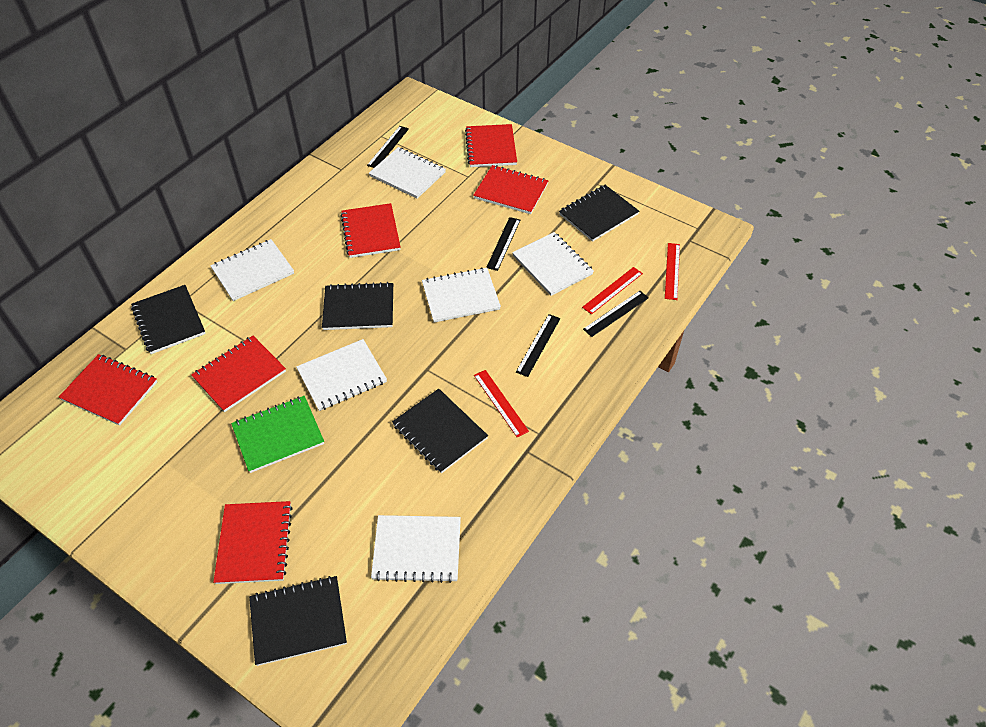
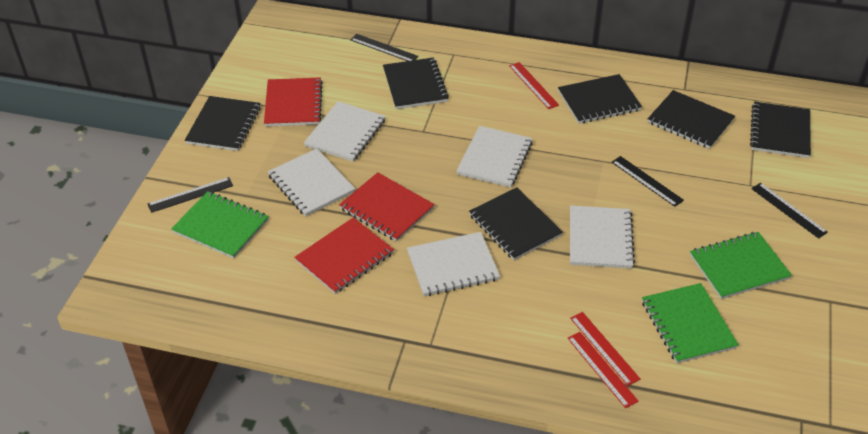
black notebook: 5 -> 6
green notebook: 1 -> 3
red notebook: 6 -> 3
white notebook: 6 -> 5

